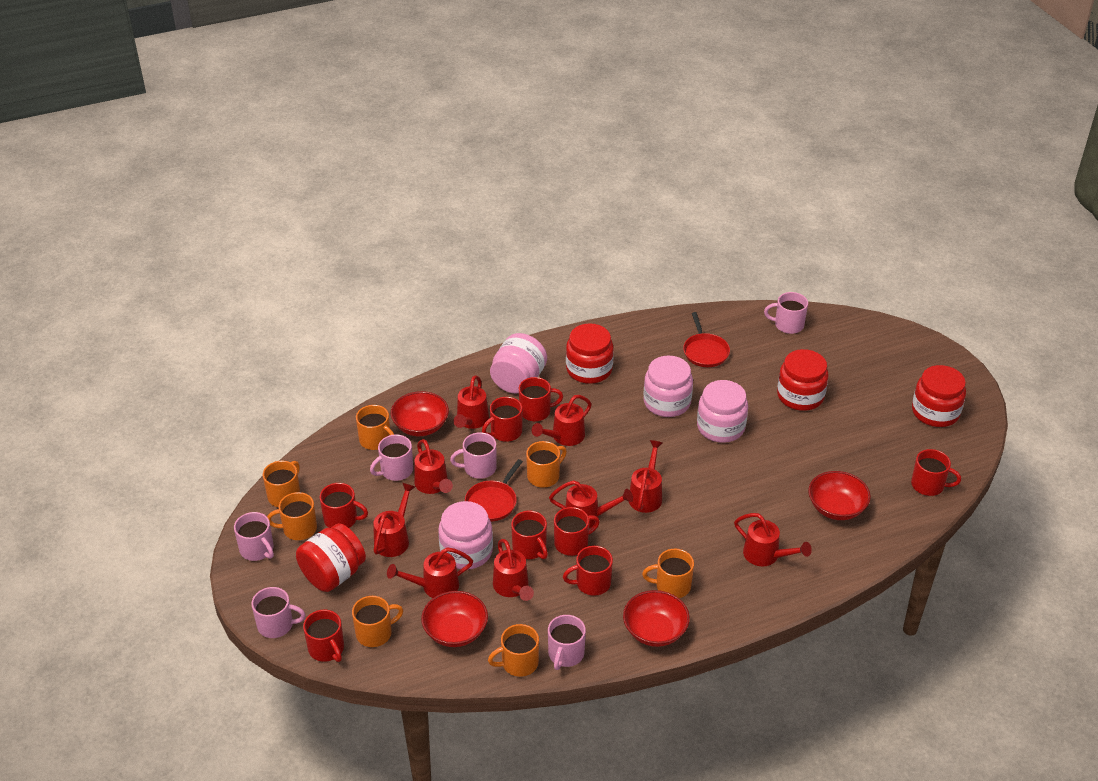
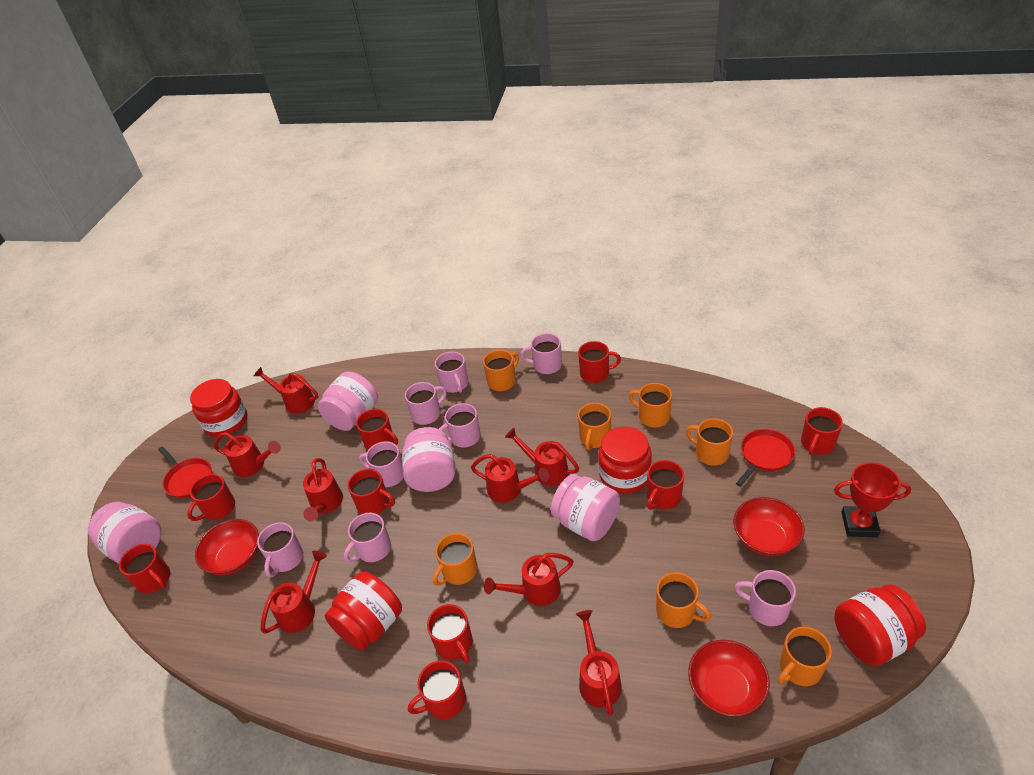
pink mug: 6 -> 8
red bowl: 4 -> 3
red mug: 8 -> 9
red trophy: 0 -> 1
red watering can: 9 -> 8

